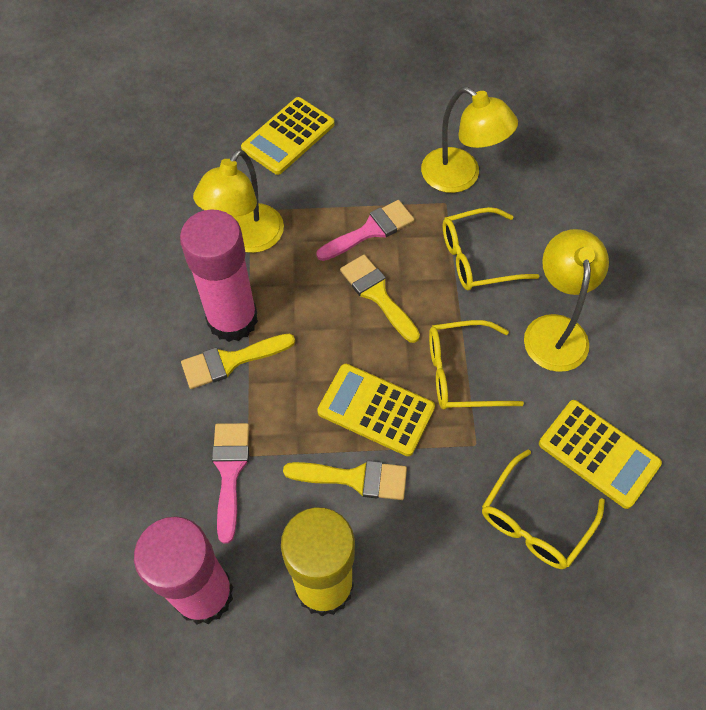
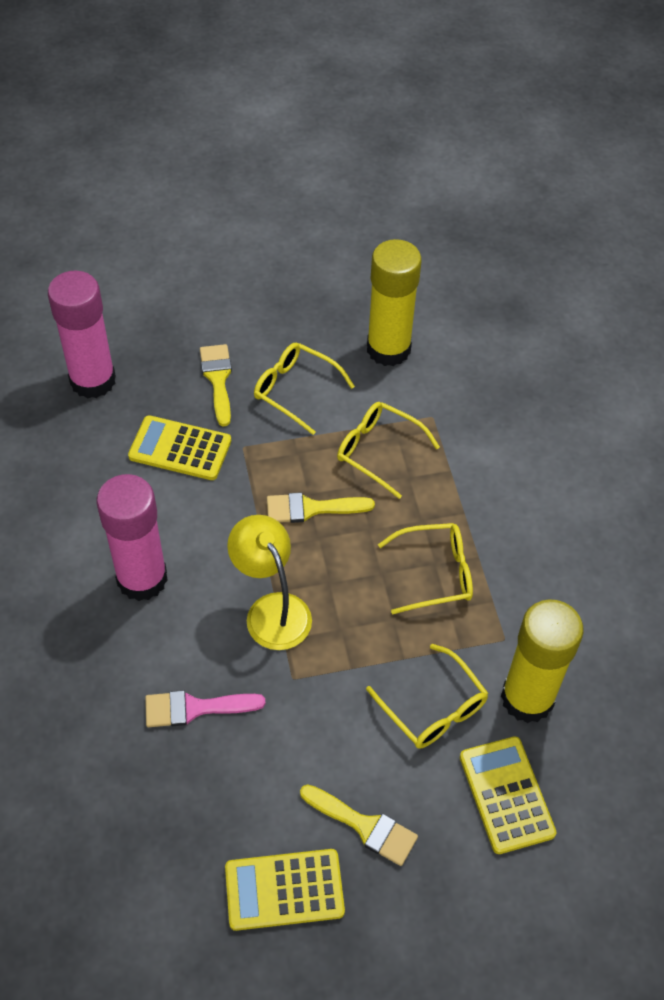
pink brush: 2 -> 1
yellow glasses: 3 -> 4
yellow glue stick: 1 -> 2
yellow lamp: 3 -> 1

